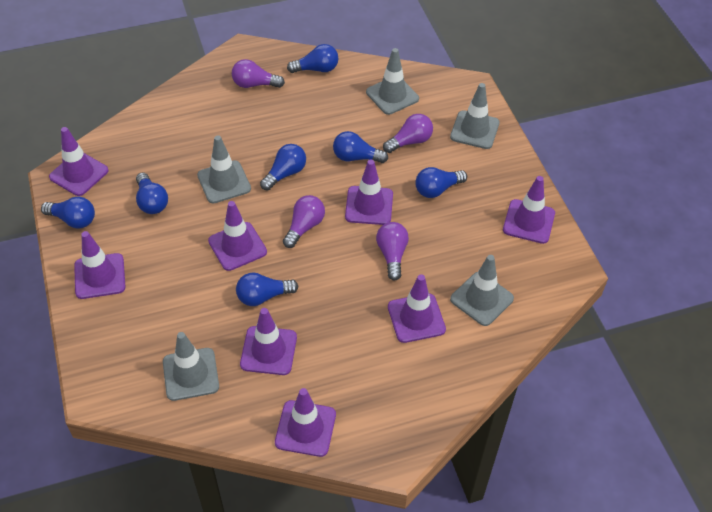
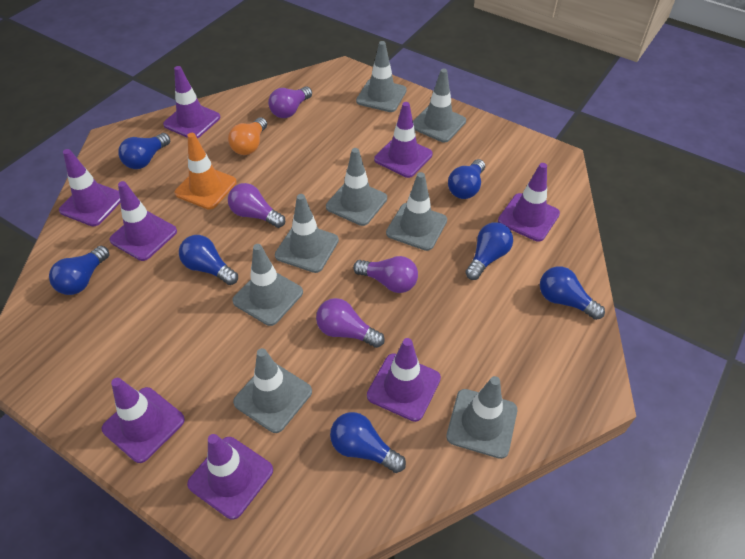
grey traffic cone: 5 -> 8
orange light bulb: 0 -> 1
orange traffic cone: 0 -> 1

